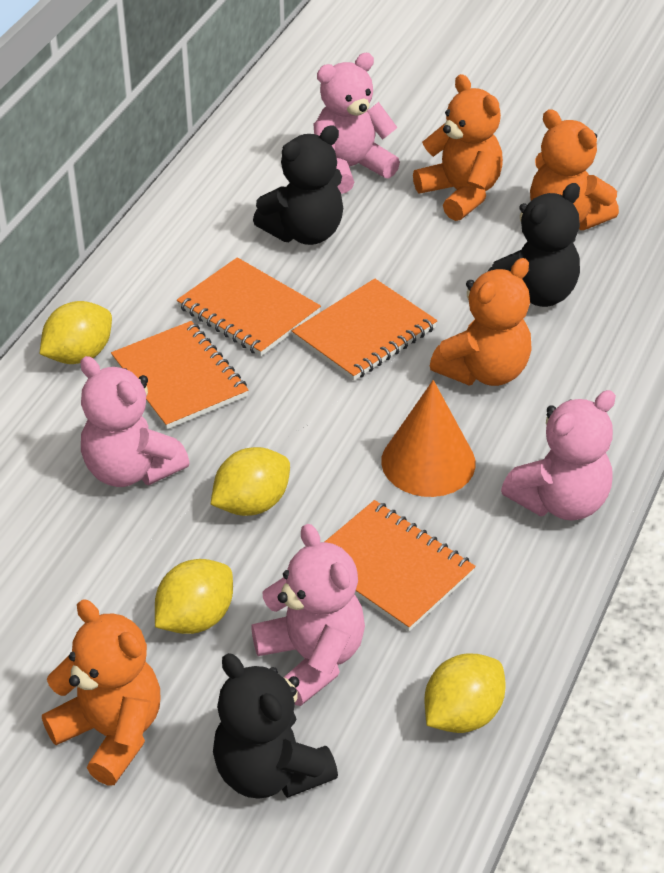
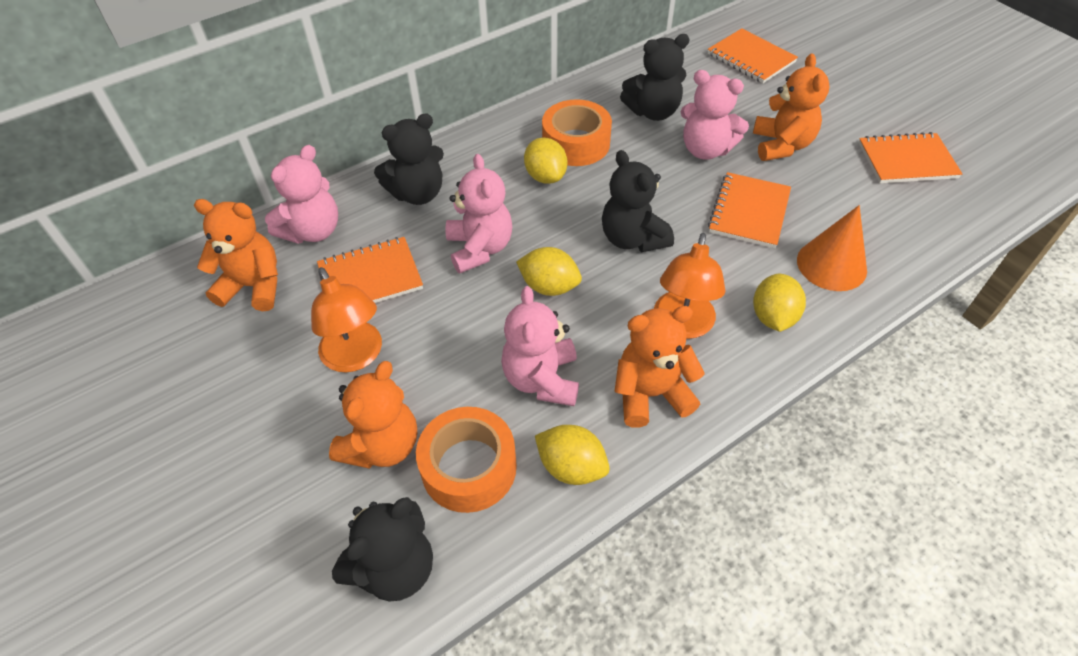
black teddy bear: 3 -> 4
orange lamp: 0 -> 2
orange tape: 0 -> 2

